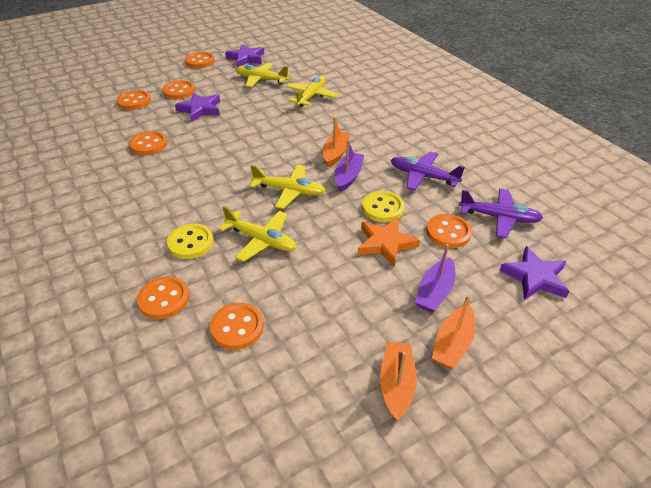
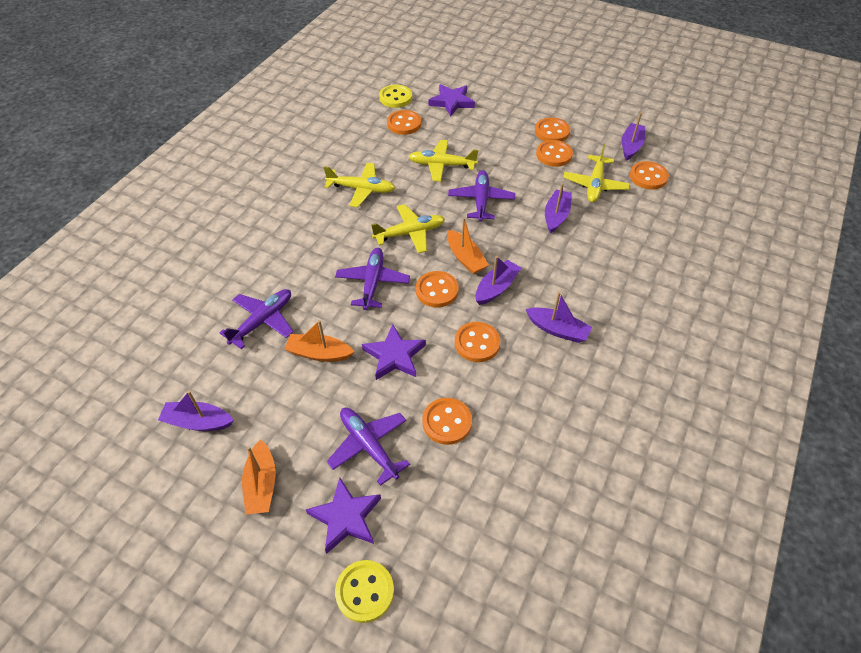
orange star: 1 -> 0
purple boat: 2 -> 5
purple plane: 2 -> 4

